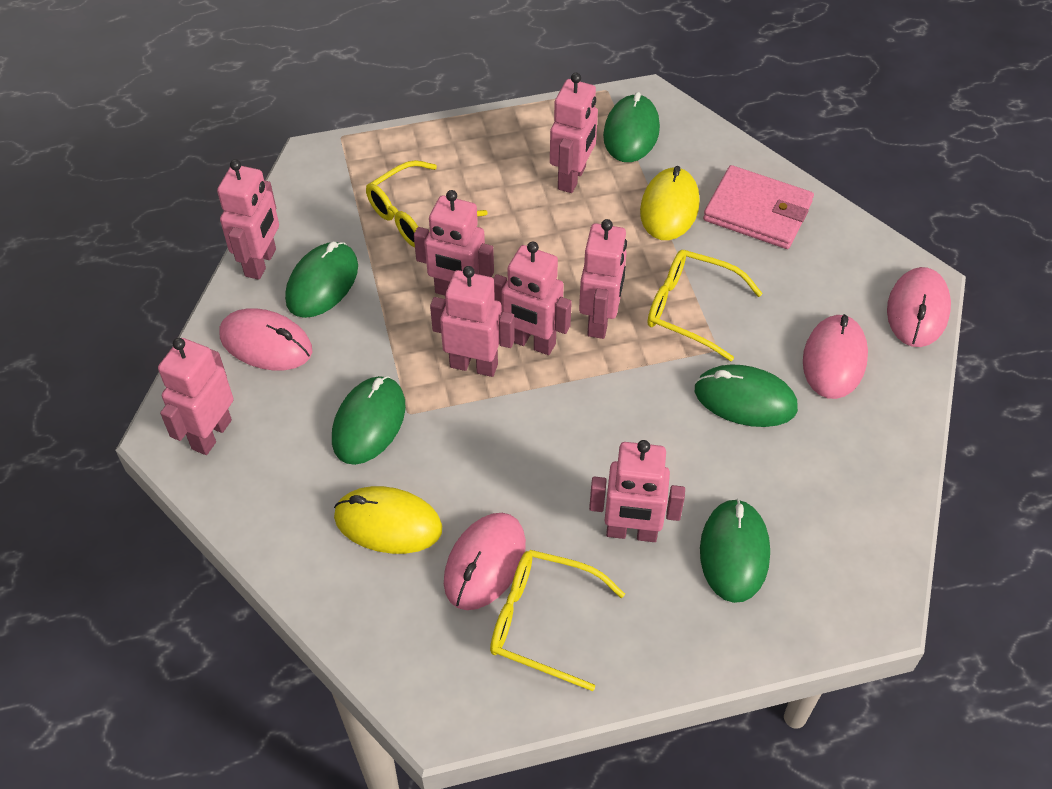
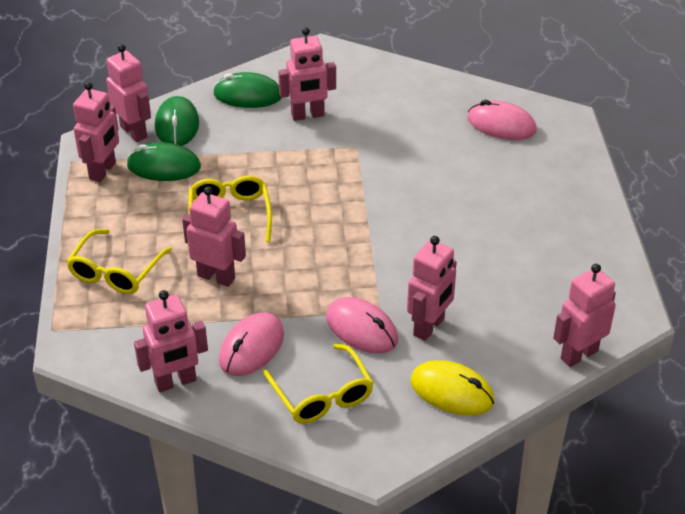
green mouse: 5 -> 3
pink mouse: 4 -> 3
pink robot: 8 -> 7
pink wallet: 1 -> 0
yellow mouse: 2 -> 1

